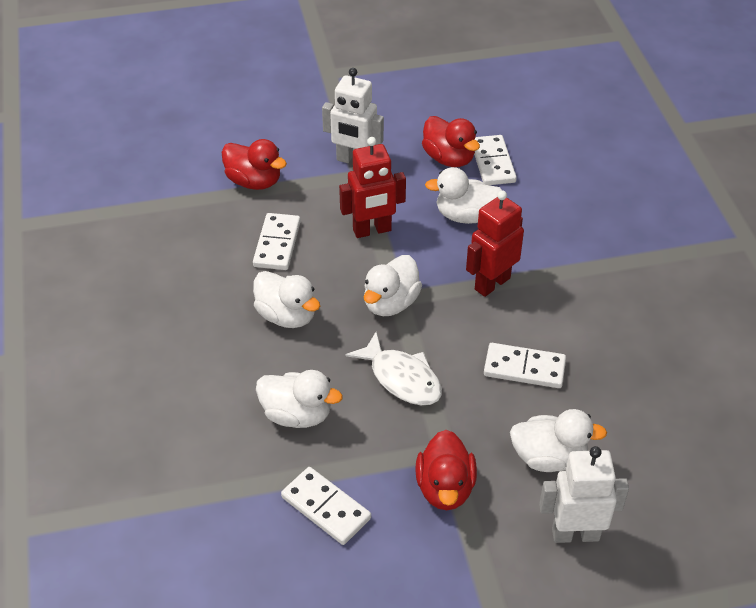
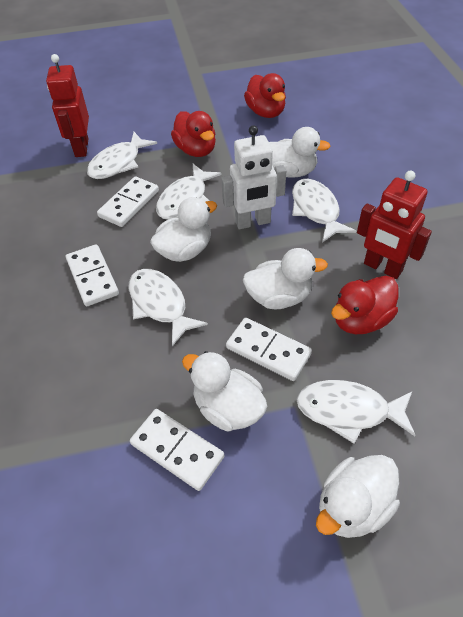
white fish: 1 -> 5
white robot: 2 -> 1

